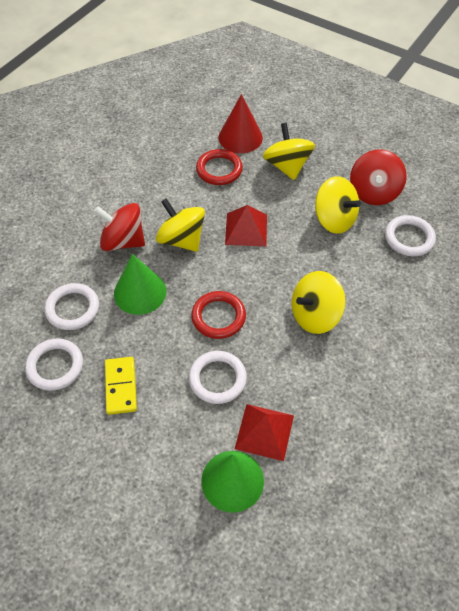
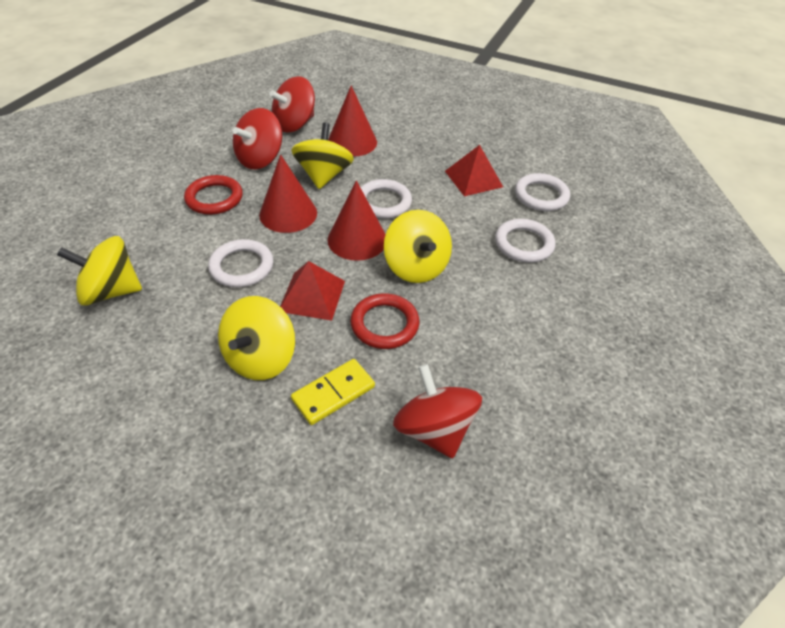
green cone: 2 -> 0
red cone: 1 -> 3
red spinning top: 2 -> 3

